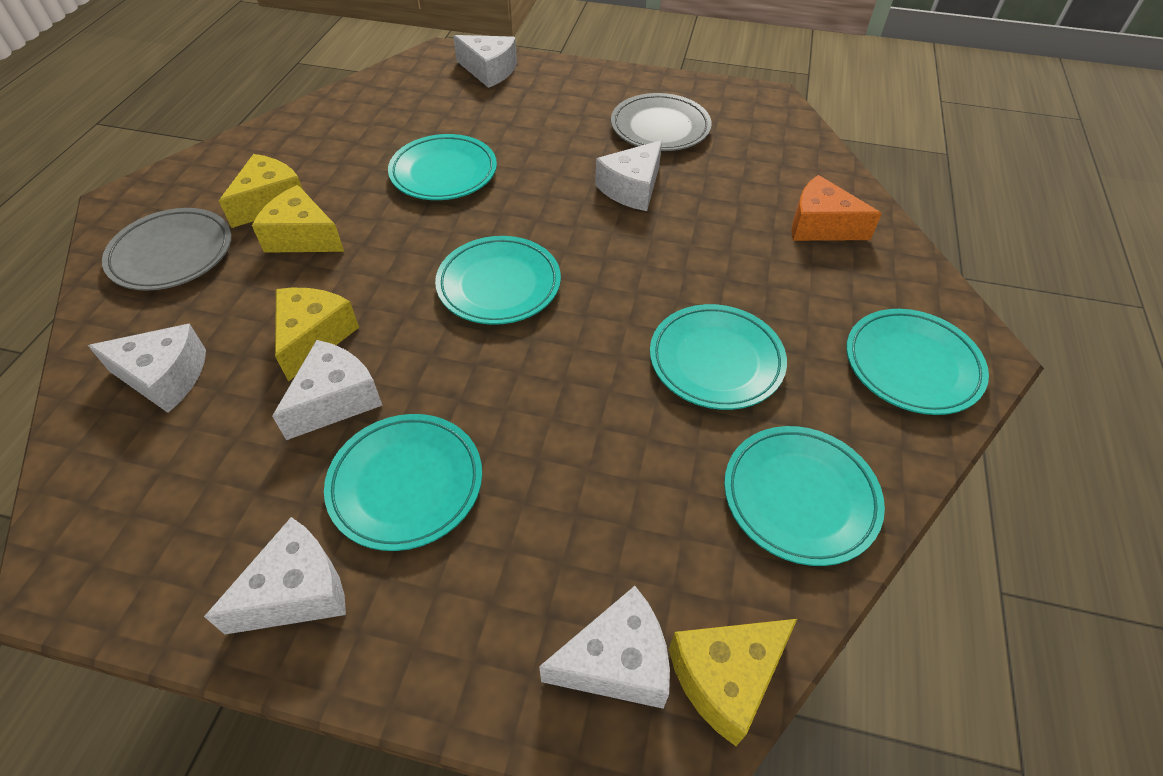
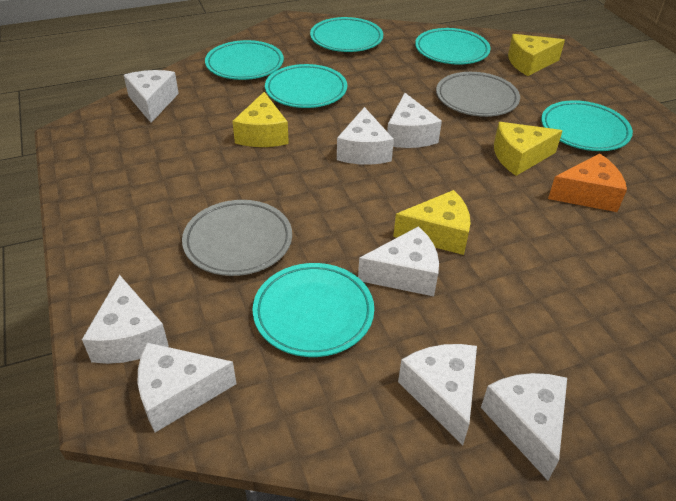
white cheese: 6 -> 8

